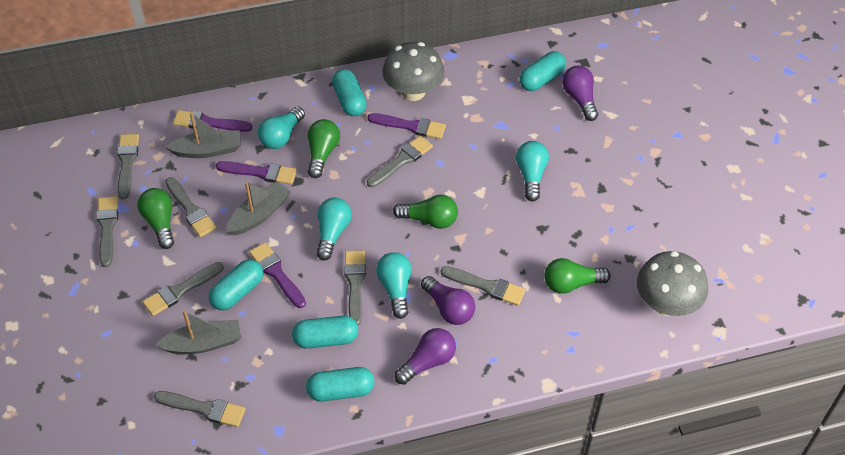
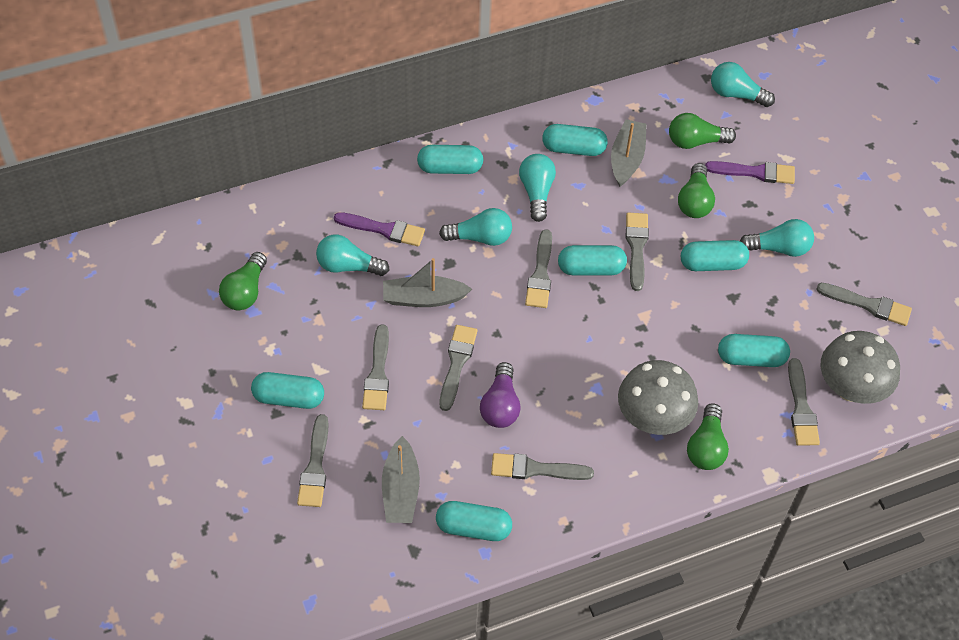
purple brush: 4 -> 2
purple light bulb: 3 -> 1
turquoise capsule: 5 -> 7
turquoise light bulb: 4 -> 5

